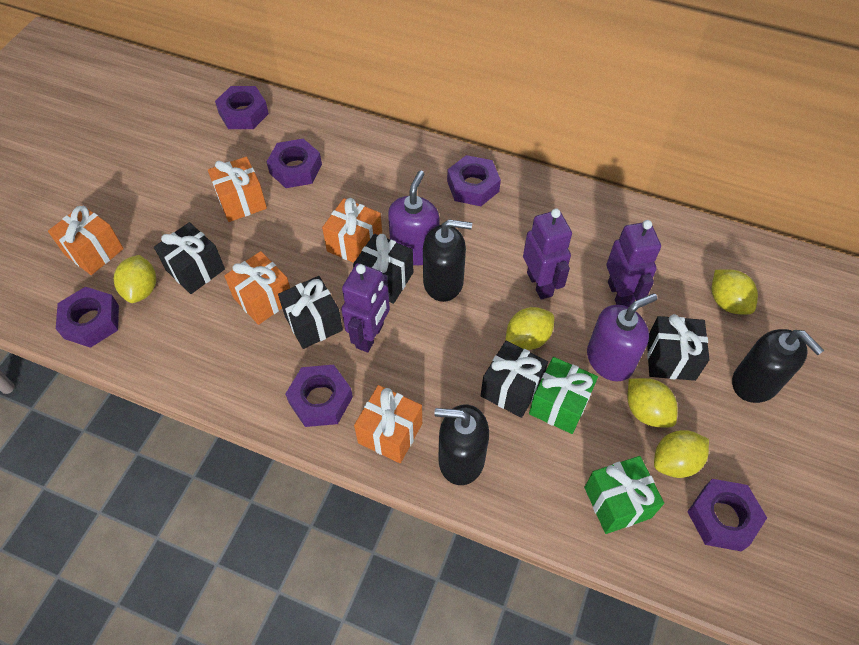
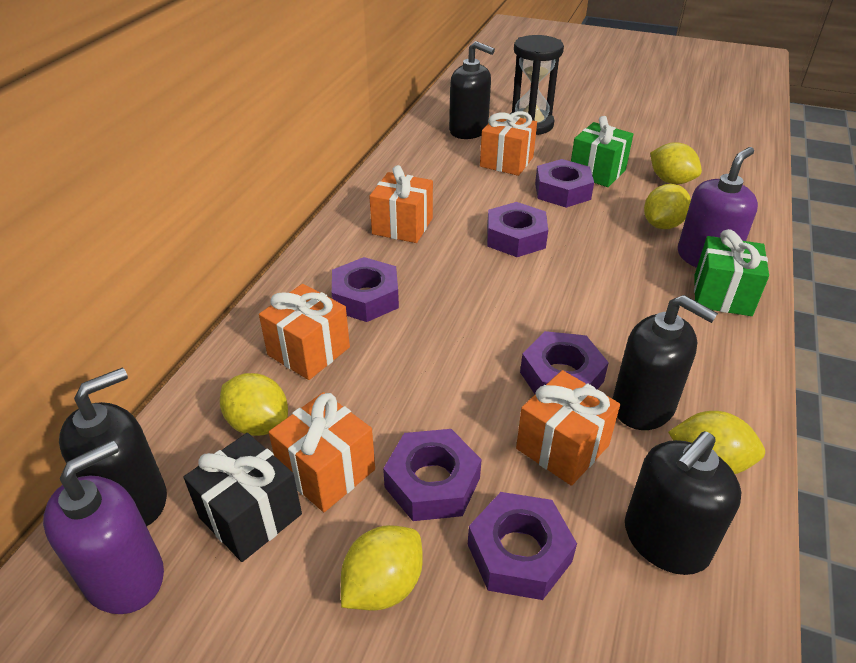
black gift: 5 -> 1
black hourglass: 0 -> 1
black soap dispenser: 3 -> 4
purple robot: 3 -> 0

